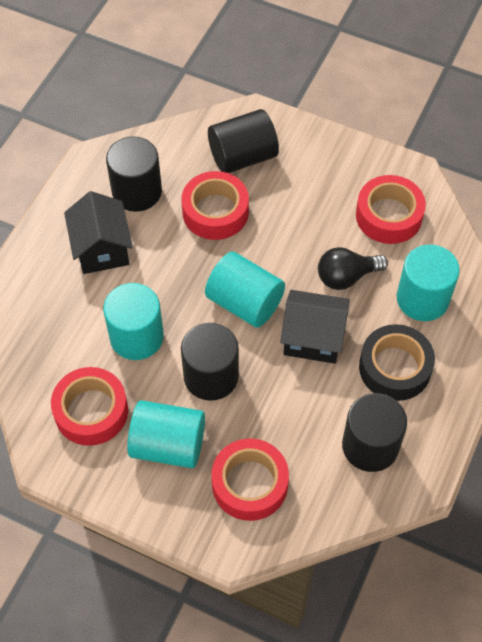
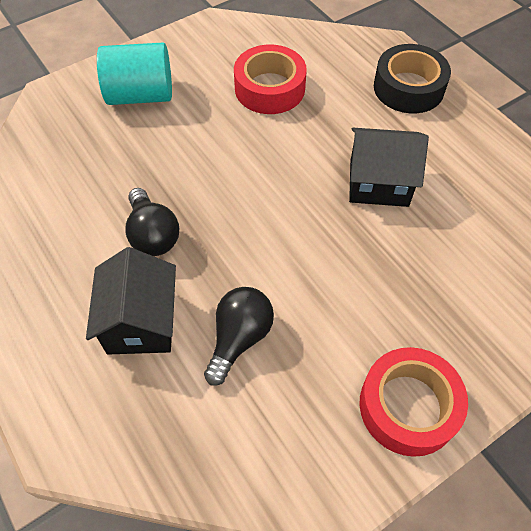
black cylinder: 4 -> 0
black light bulb: 1 -> 2
red tape: 4 -> 2
turquoise cylinder: 4 -> 1

